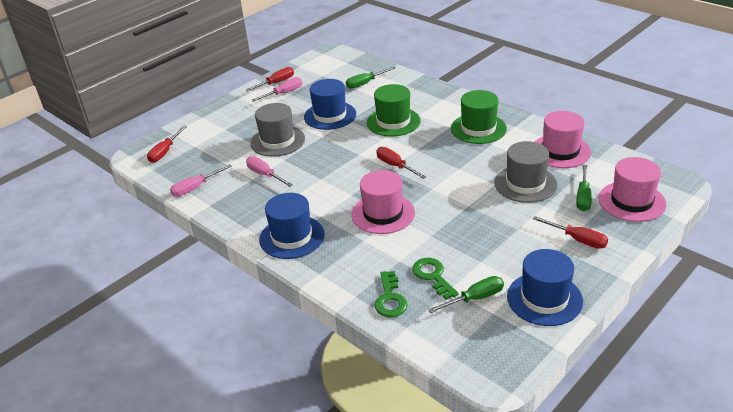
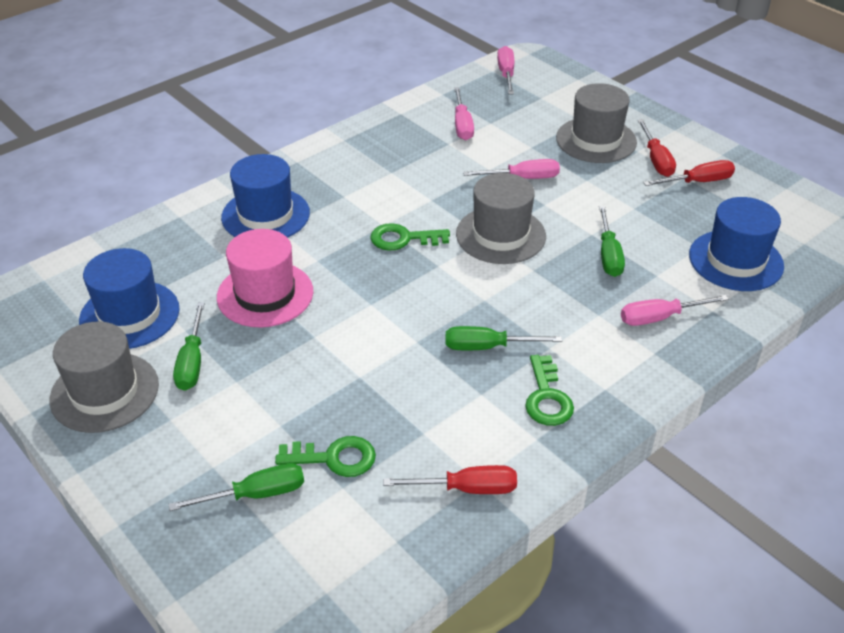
green hat: 2 -> 0
green key: 2 -> 3
green screwdriver: 3 -> 4
grey hat: 2 -> 3
pink hat: 3 -> 1
pink screwdriver: 3 -> 4
red screwdriver: 4 -> 3

